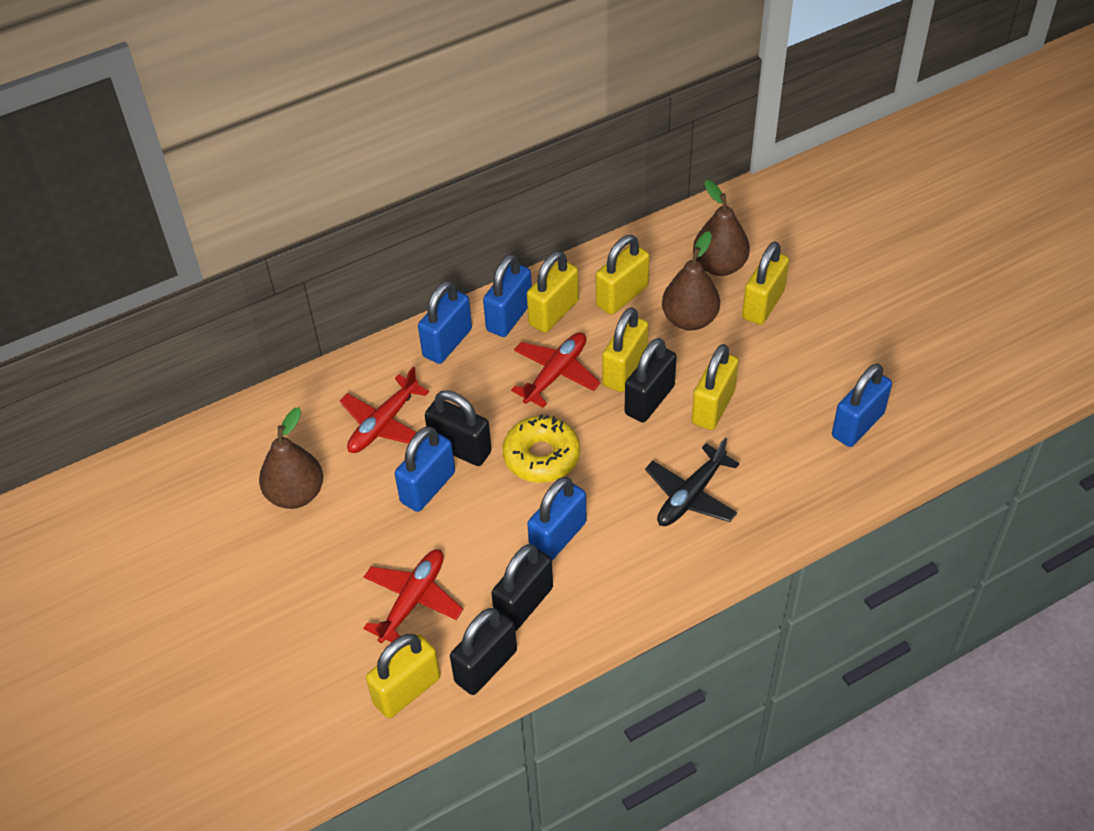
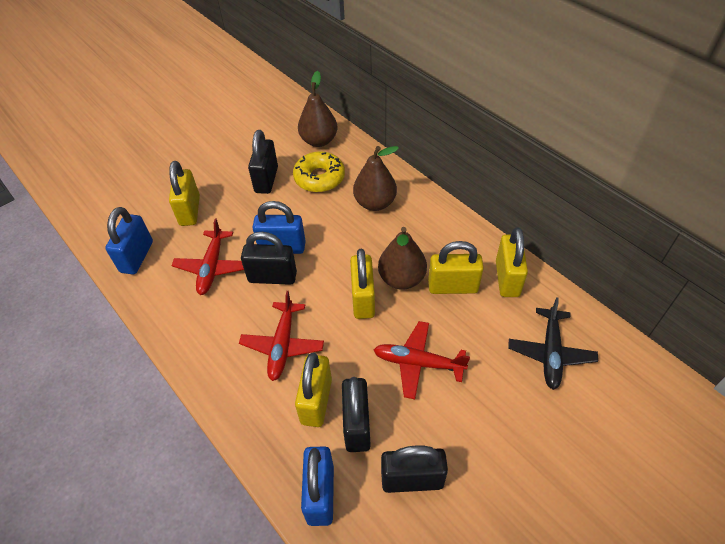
blue padlock: 5 -> 3
yellow padlock: 6 -> 5

